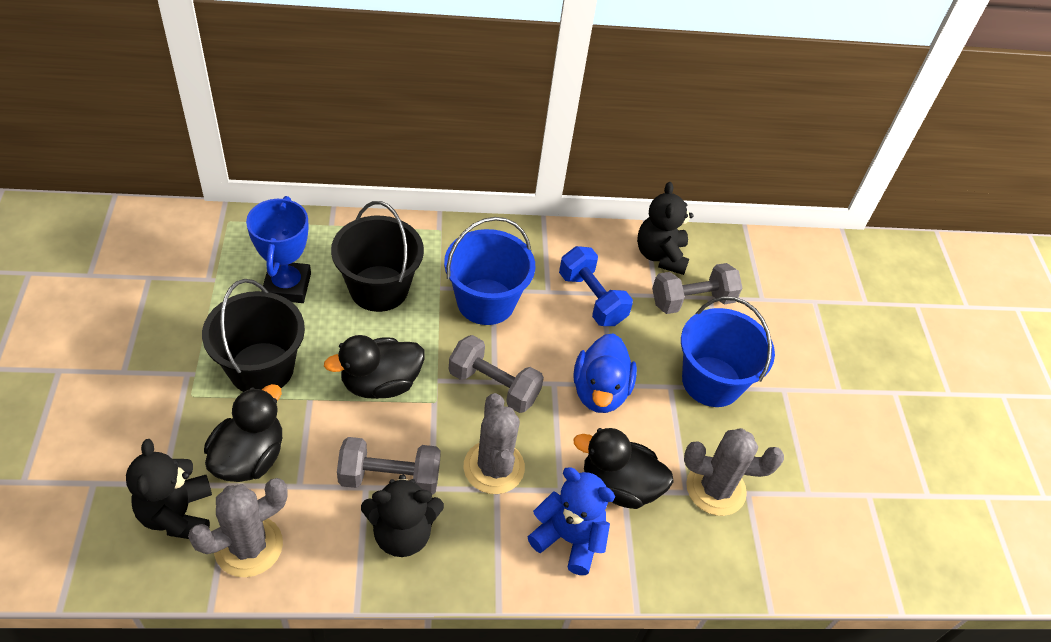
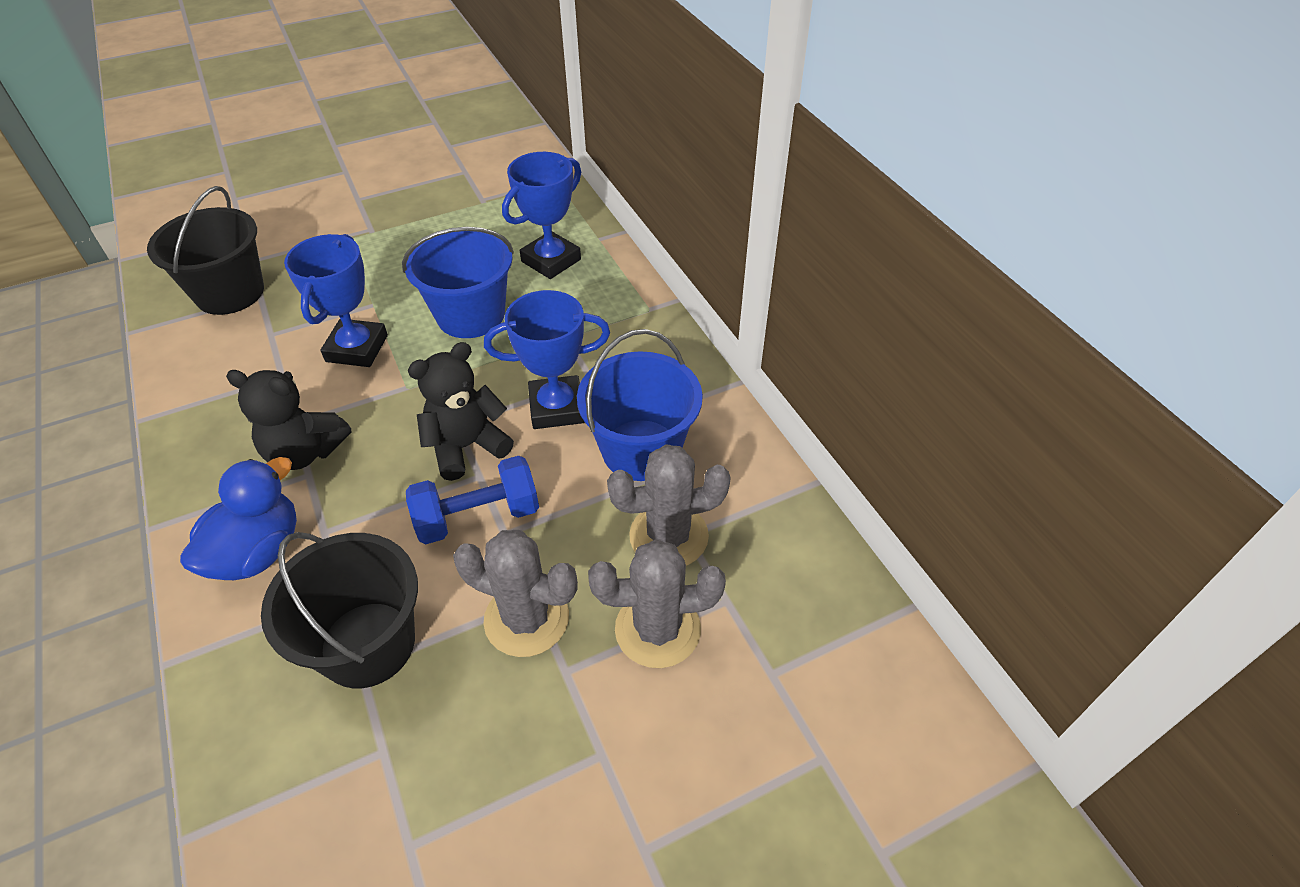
black duck: 3 -> 0
black teddy bear: 3 -> 2
blue teddy bear: 1 -> 0
blue trophy: 1 -> 3
grey dumbbell: 3 -> 0

